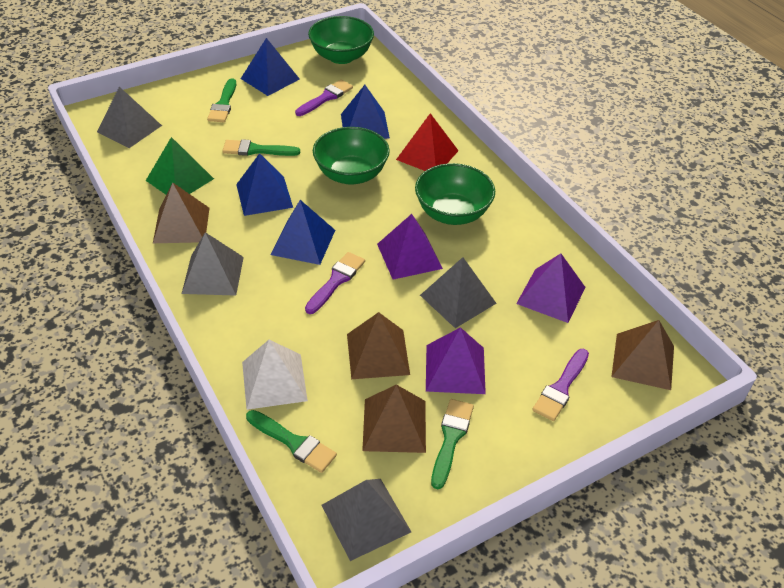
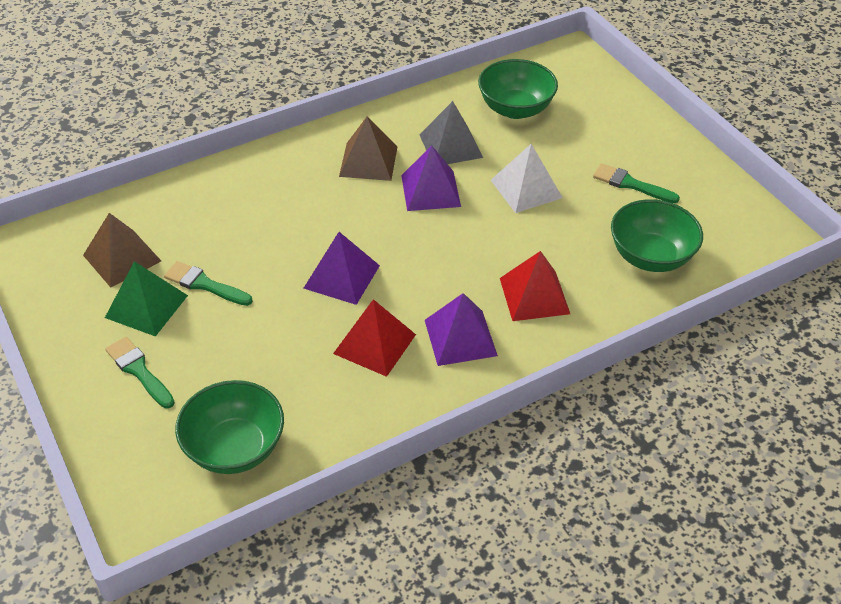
blue pyramid: 4 -> 0
brown pyramid: 4 -> 2
green brush: 4 -> 3
grey pyramid: 4 -> 1
purple brush: 3 -> 0
red pyramid: 1 -> 2

